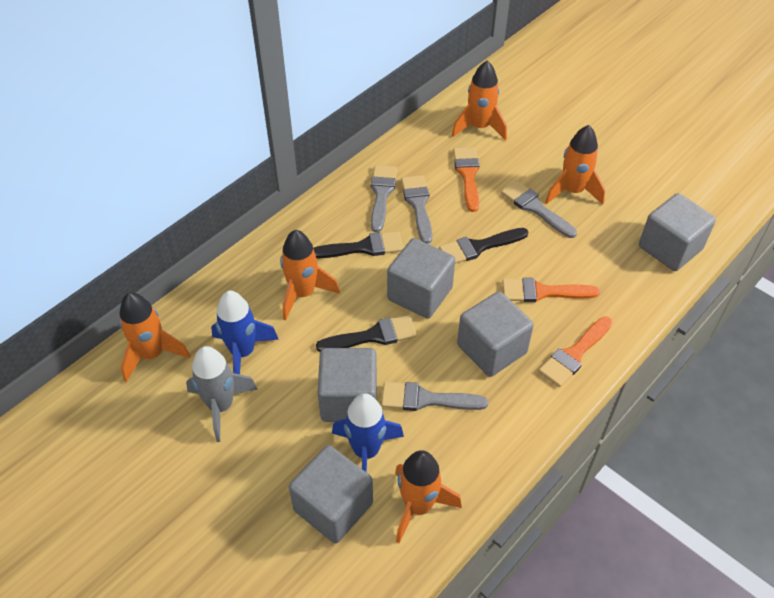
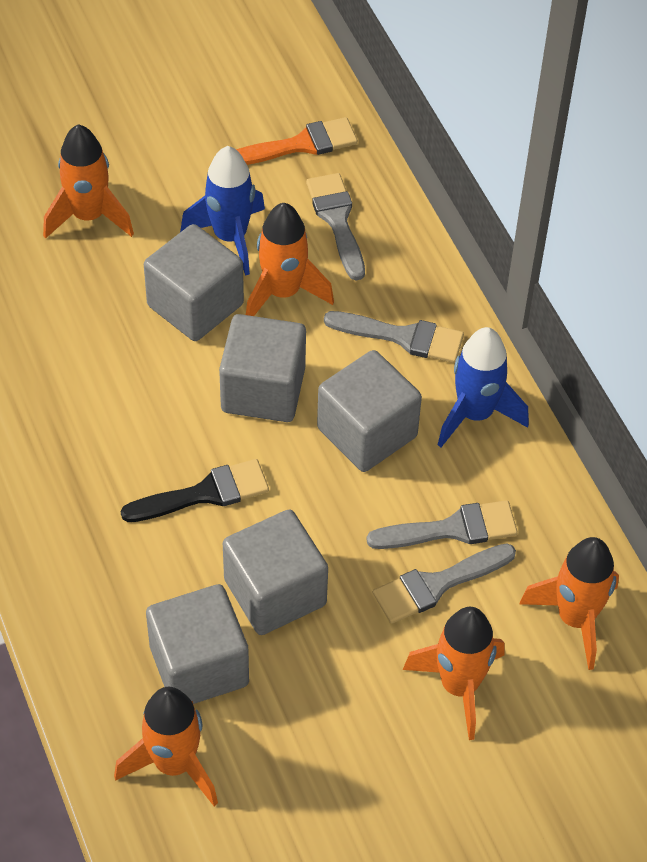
black brush: 3 -> 1
grey rocket: 1 -> 0
orange brush: 3 -> 1

